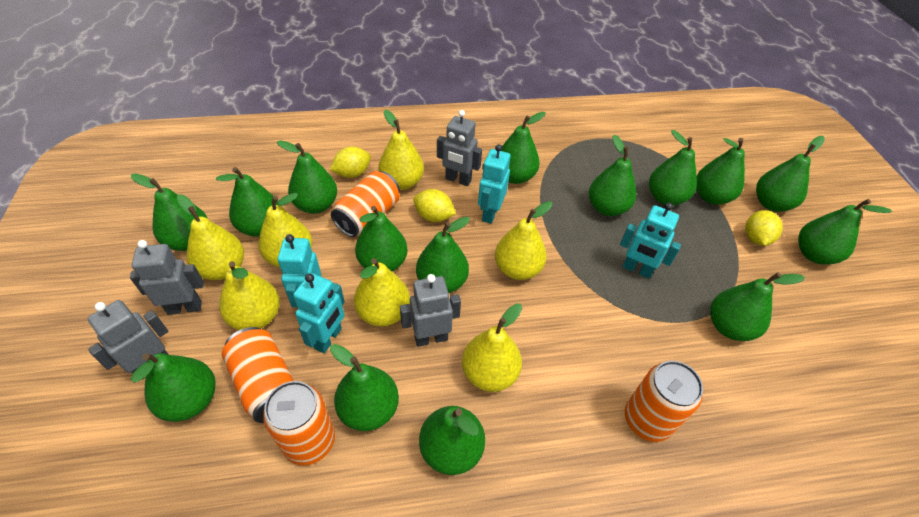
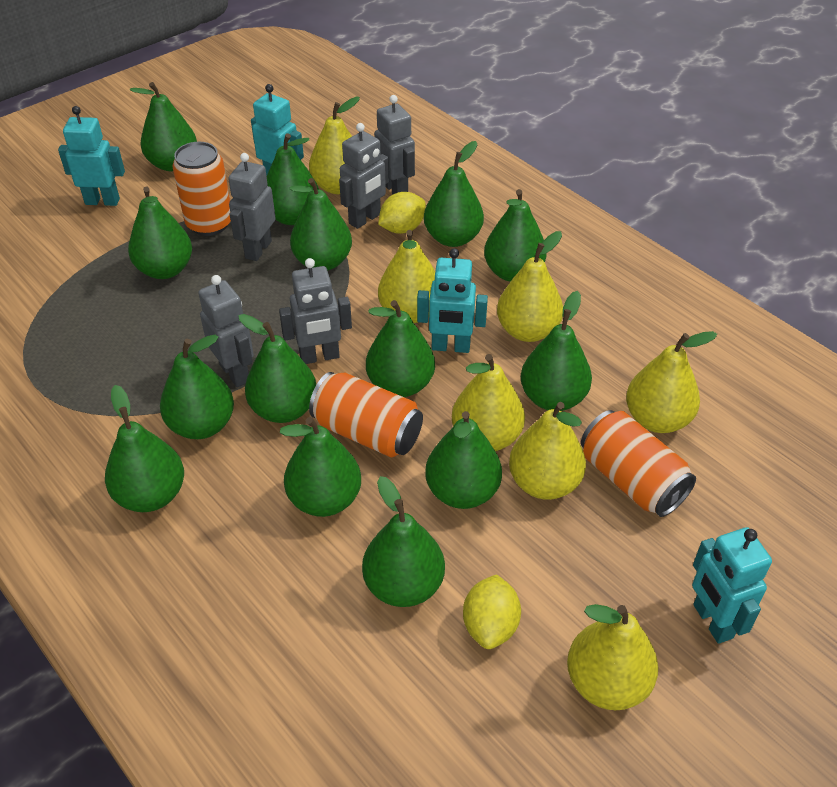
green pear: 15 -> 14
grey robot: 4 -> 5
orange can: 4 -> 3
yellow lemon: 3 -> 2

